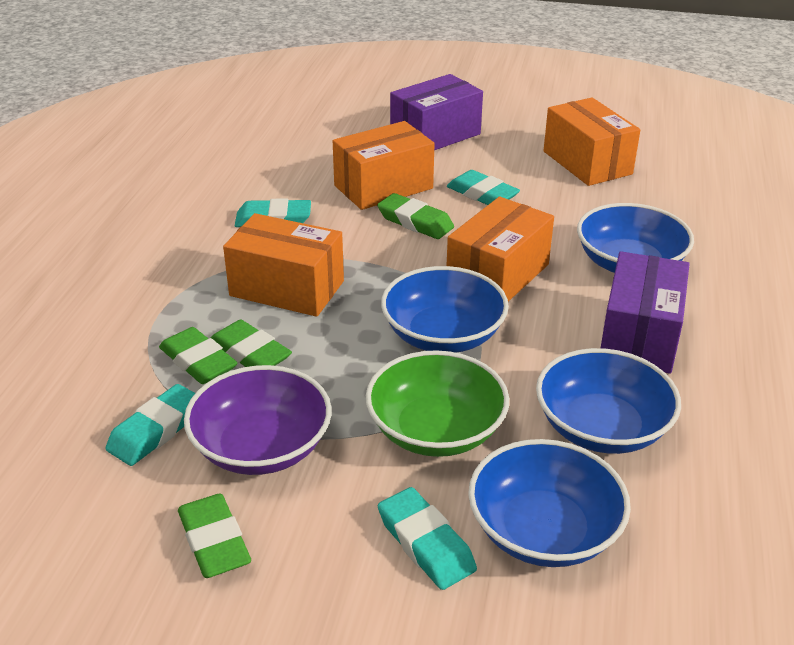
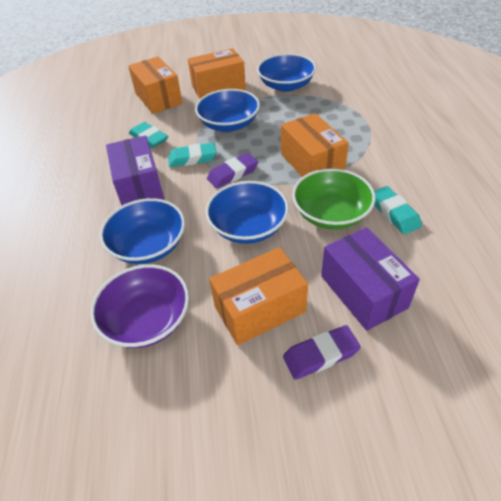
green eraser: 4 -> 0
purple eraser: 0 -> 2
turquoise eraser: 4 -> 3

